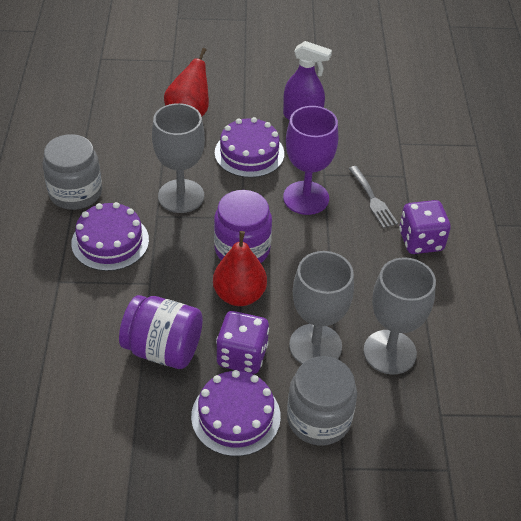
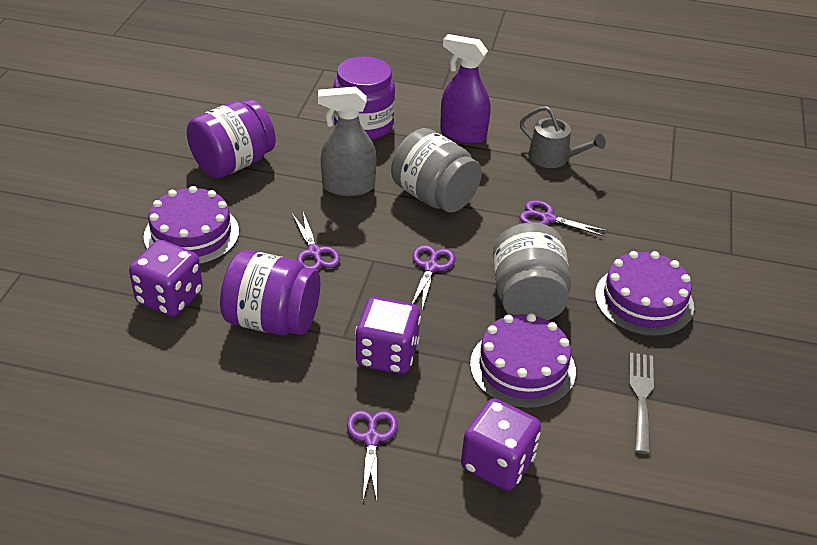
grey goblet: 3 -> 0
grey spray bottle: 0 -> 1
grey watering can: 0 -> 1
purple dice: 2 -> 3
purple goblet: 1 -> 0
purple jar: 2 -> 3
purple scissors: 0 -> 4
red pear: 2 -> 0

